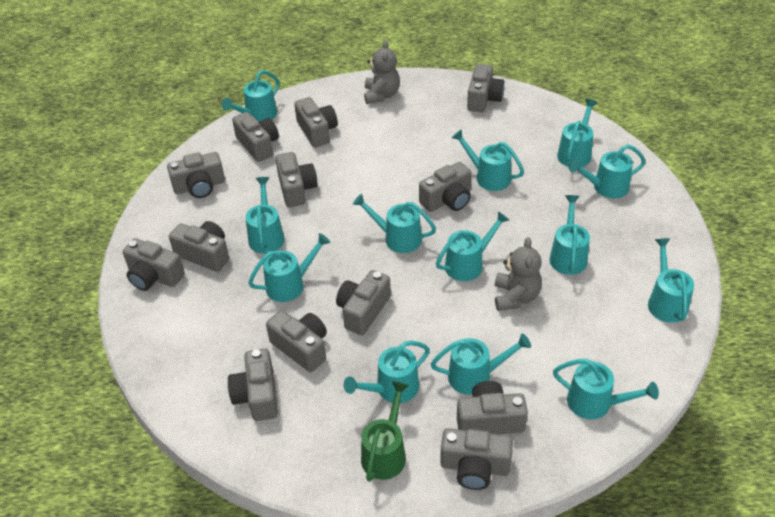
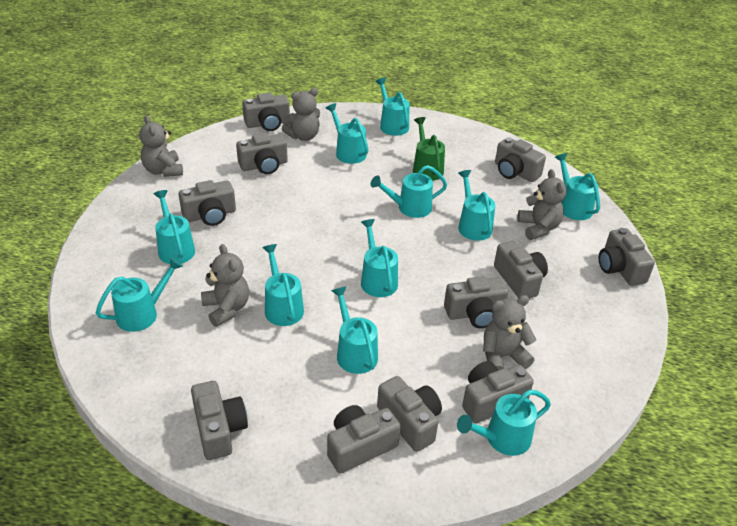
grey camera: 13 -> 11
grey teddy bear: 2 -> 5
turquoise watering can: 13 -> 11

